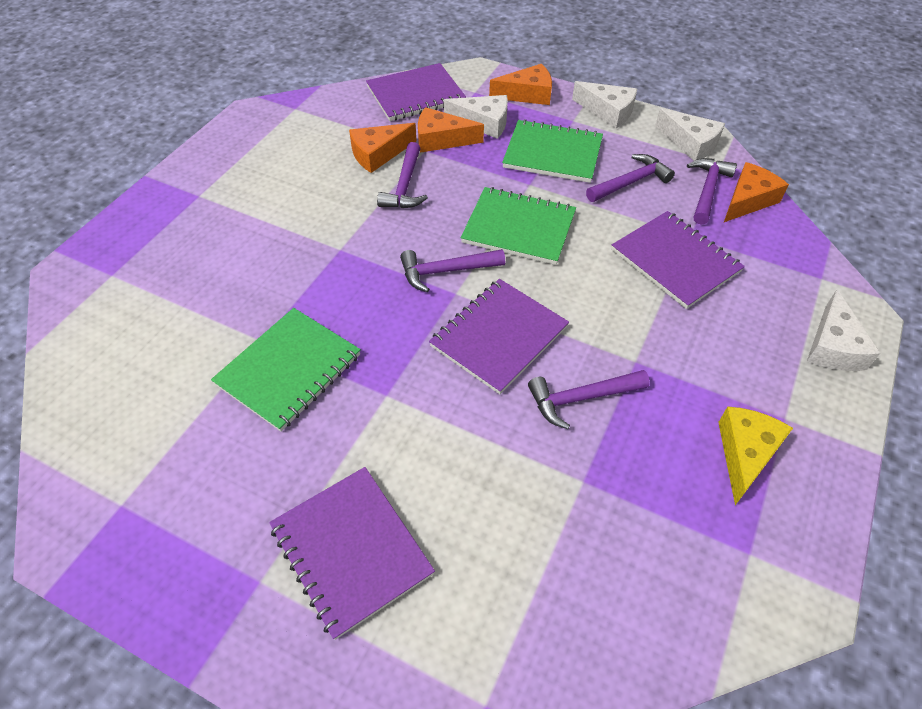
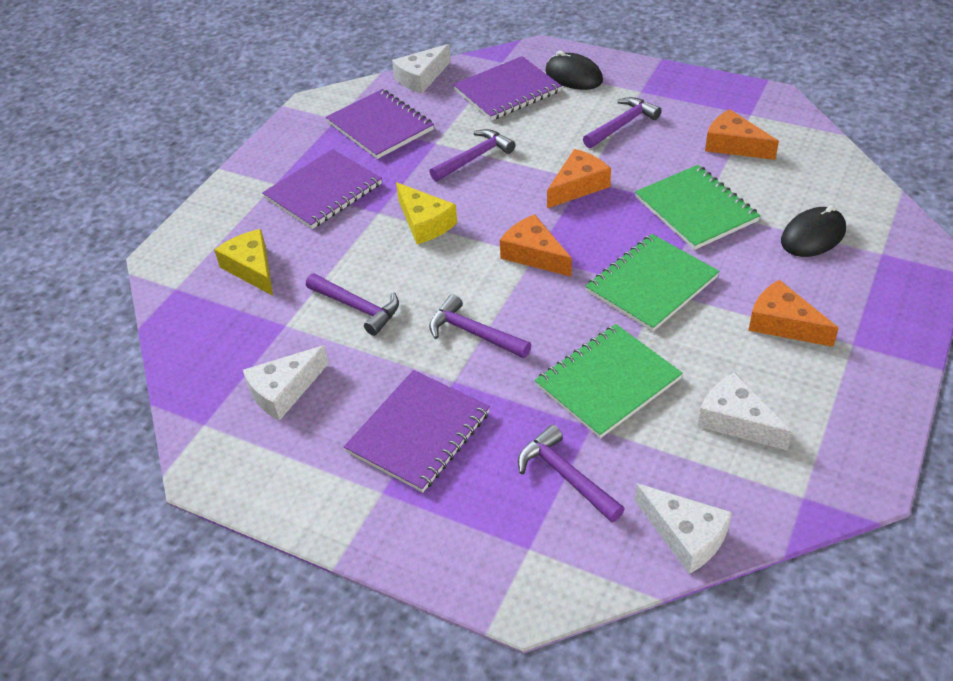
black mouse: 0 -> 2
yellow cheese: 1 -> 2

